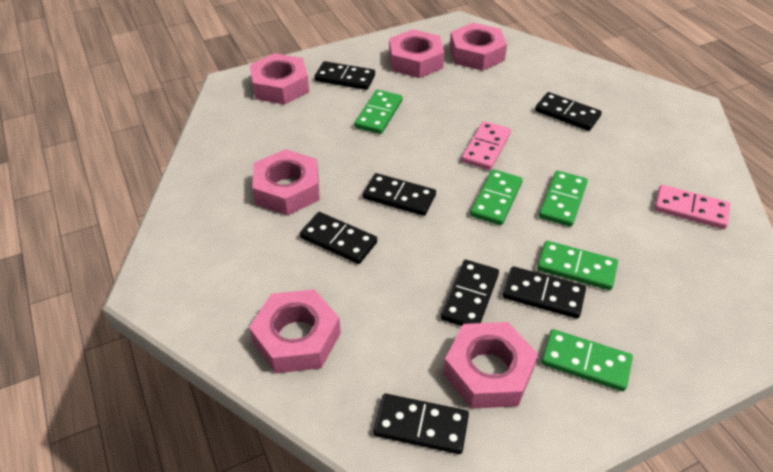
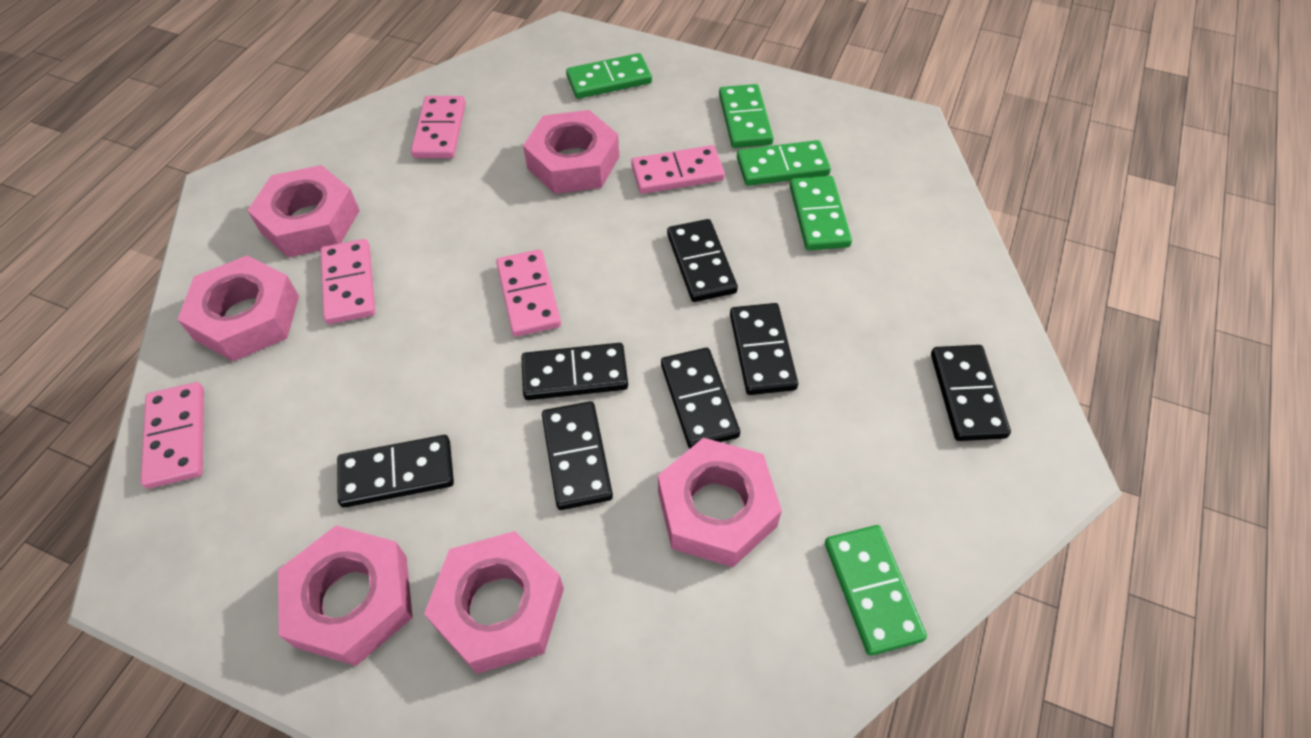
pink domino: 2 -> 5

